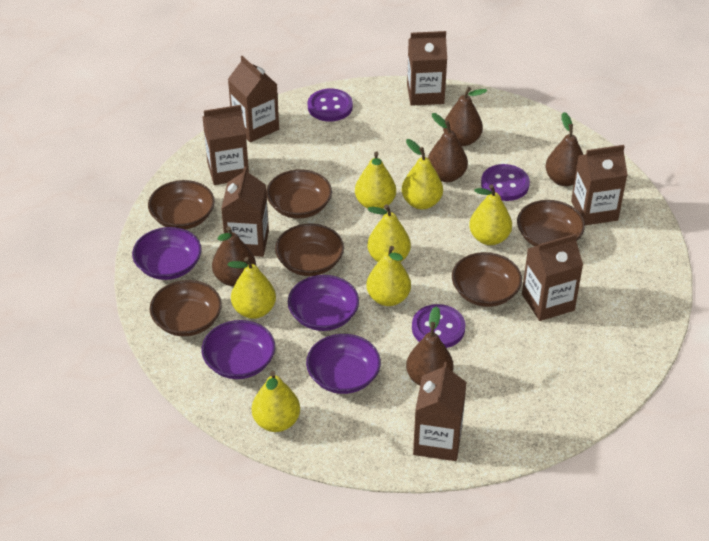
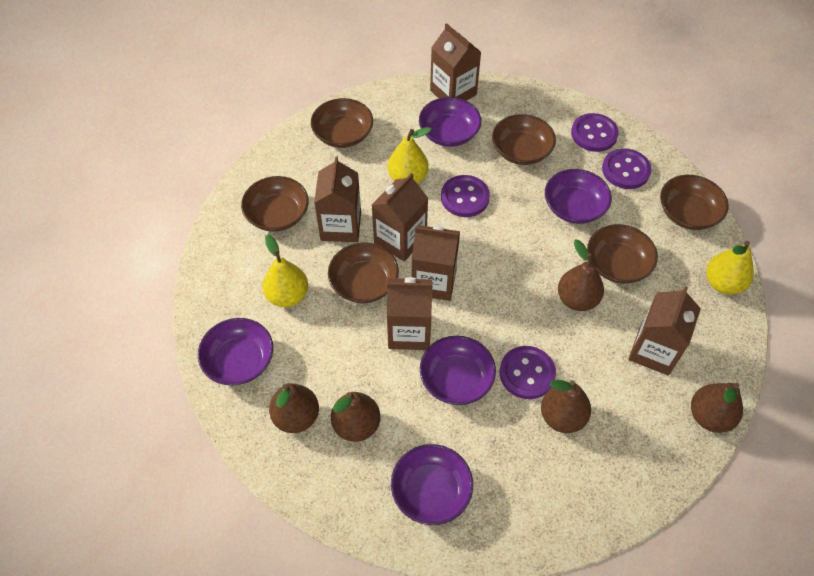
brown carton: 7 -> 6
purple bowl: 4 -> 5
purple button: 3 -> 4
yellow pear: 7 -> 3

